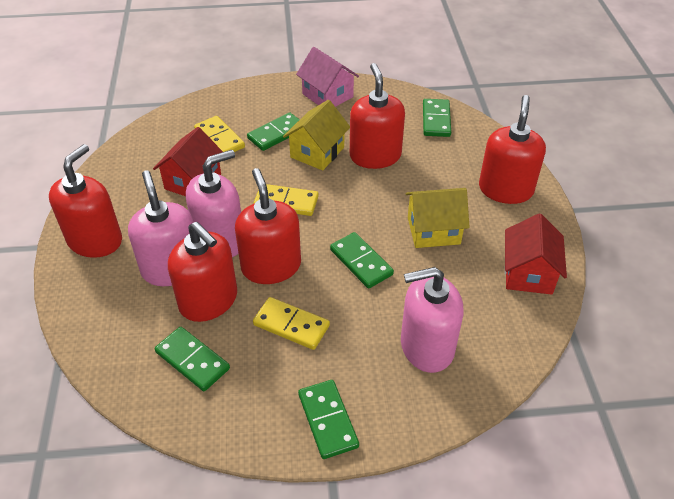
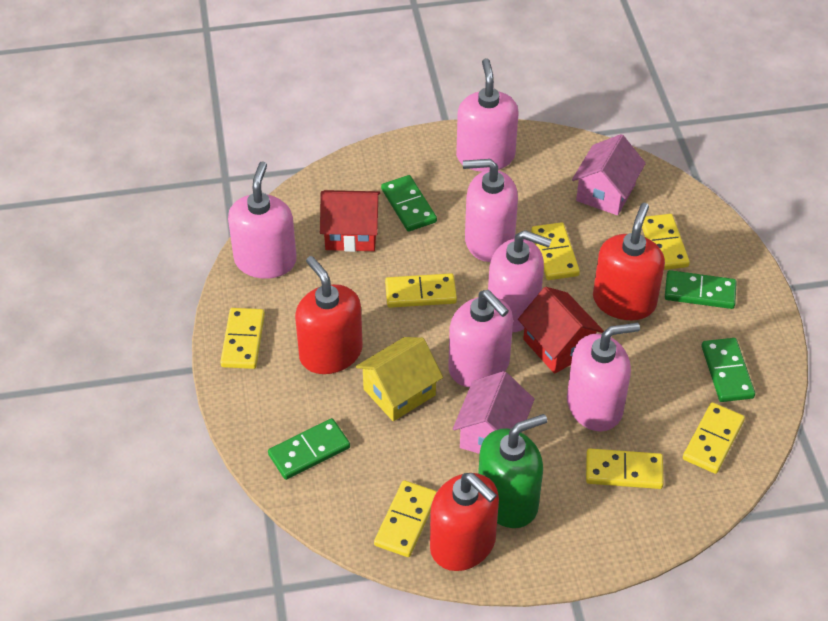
green domino: 5 -> 4
green soap dispenser: 0 -> 1
pink house: 1 -> 2
pink soap dispenser: 3 -> 6
red soap dispenser: 5 -> 3
yellow domino: 3 -> 7
yellow house: 2 -> 1

